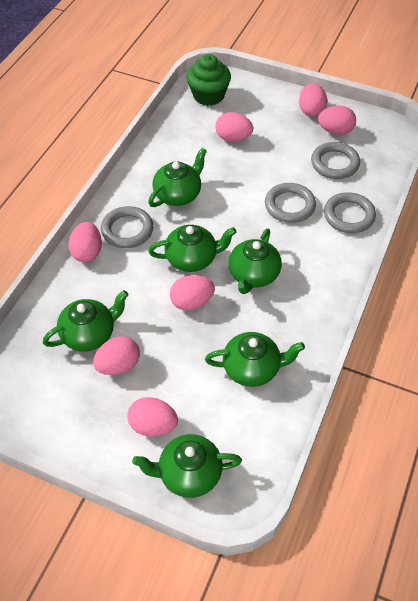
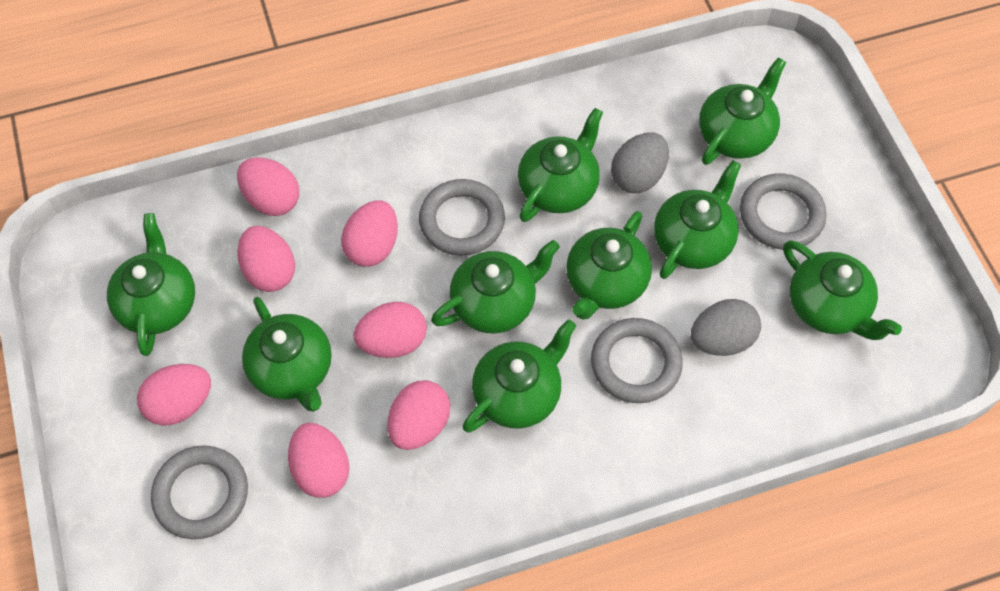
green cupcake: 1 -> 0
green teapot: 6 -> 9
grey egg: 0 -> 2

